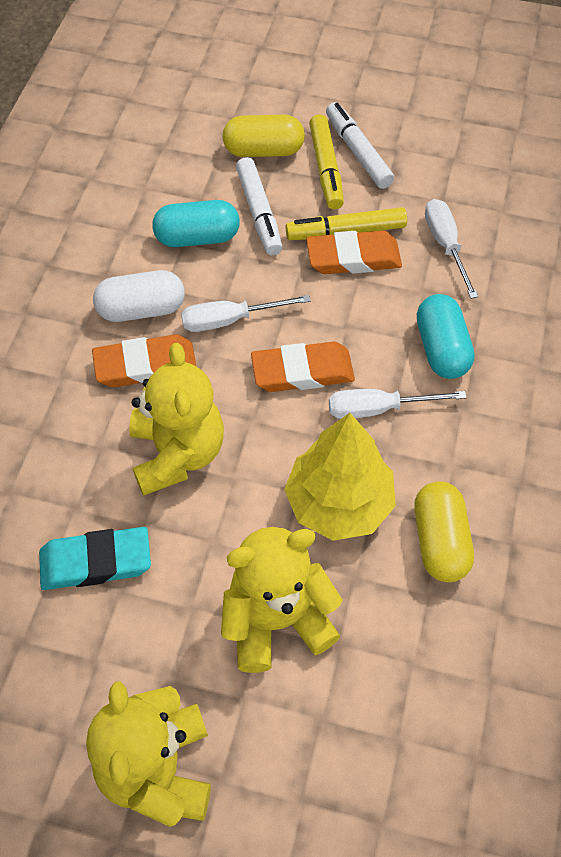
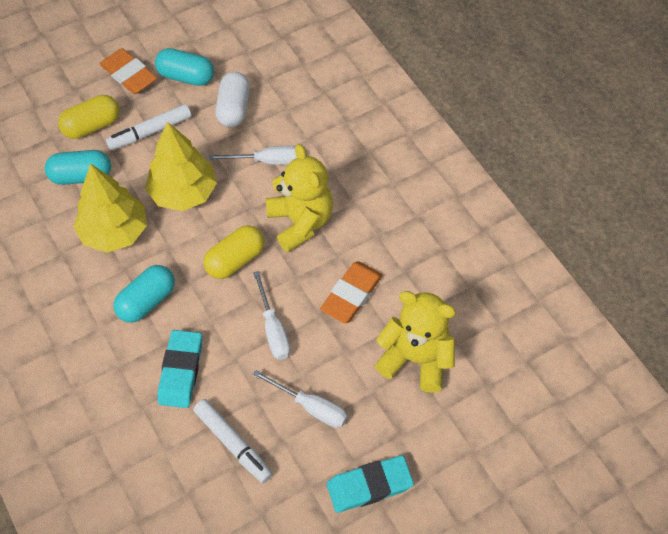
orange eraser: 3 -> 2
turquoise capsule: 2 -> 3
turquoise eraser: 1 -> 2
yellow marker: 2 -> 0
yellow teddy bear: 3 -> 2
yellow tree: 1 -> 2

